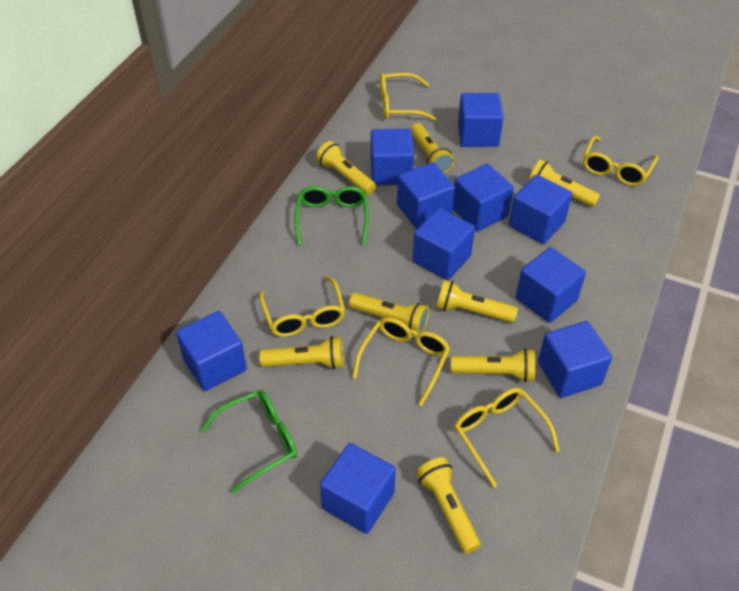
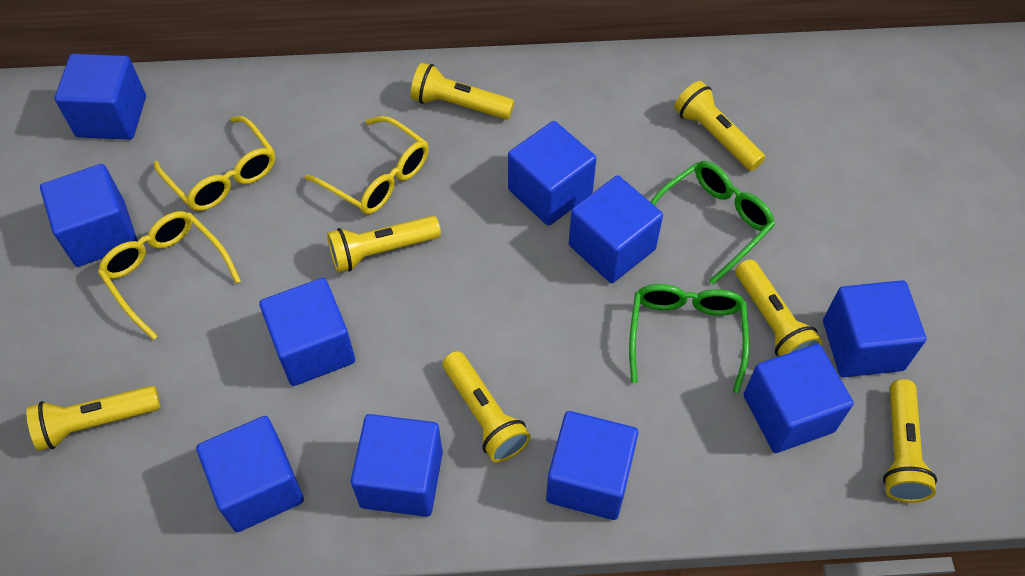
yellow flashlight: 8 -> 7
yellow glasses: 5 -> 3

